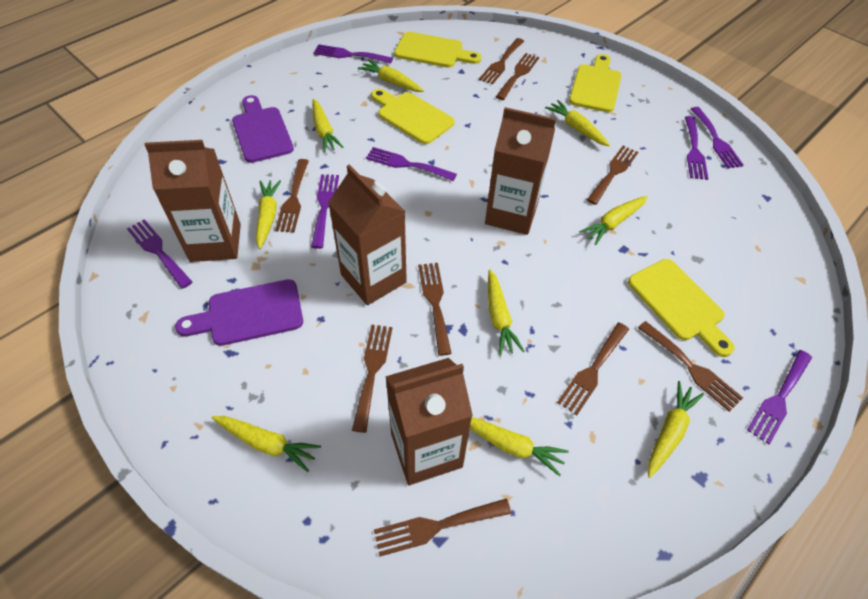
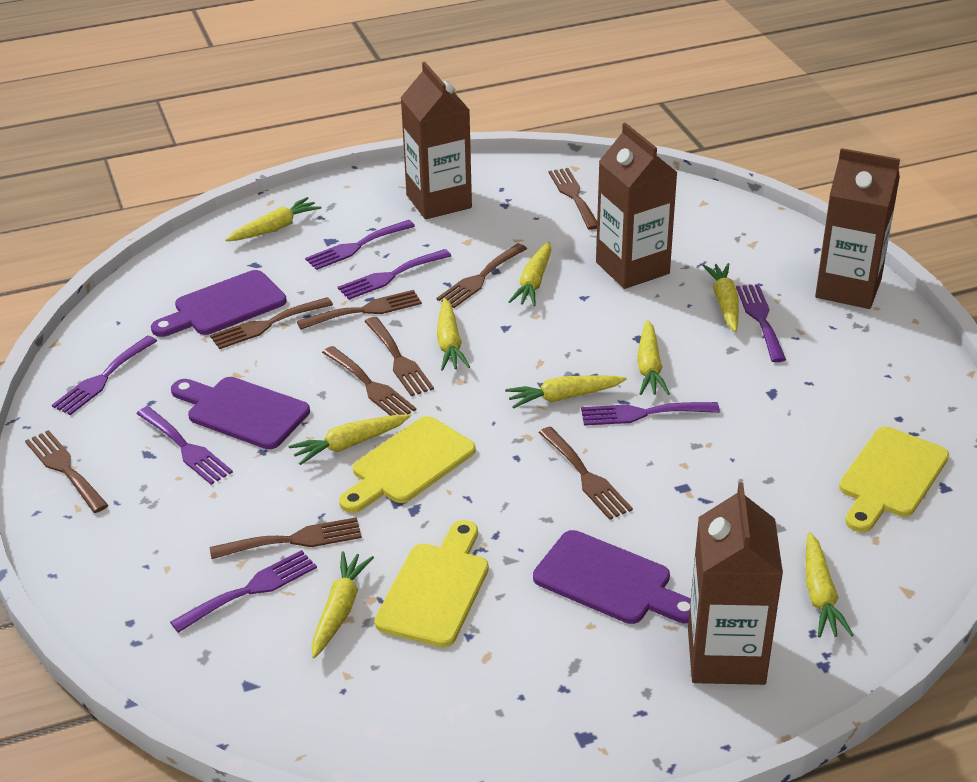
purple cutting board: 2 -> 3
yellow cutting board: 4 -> 3

